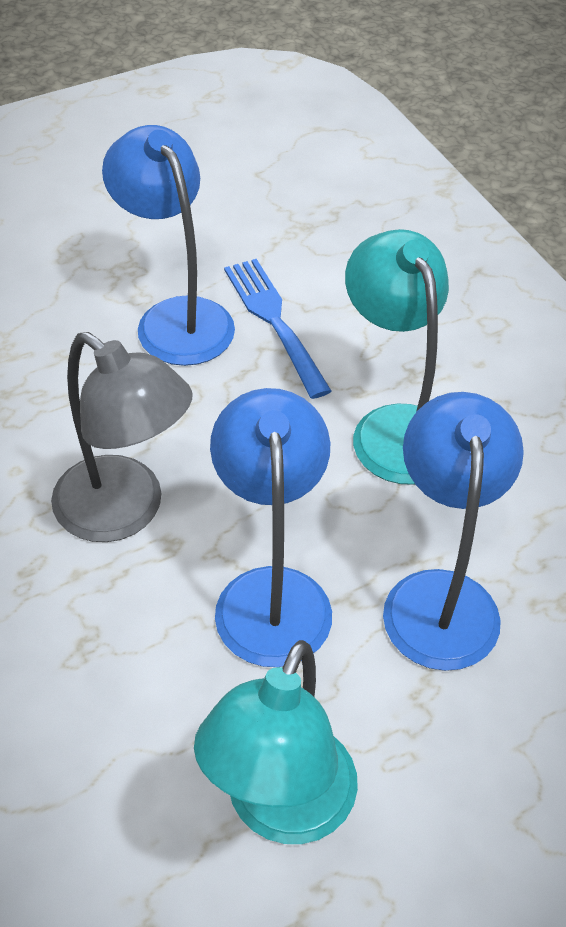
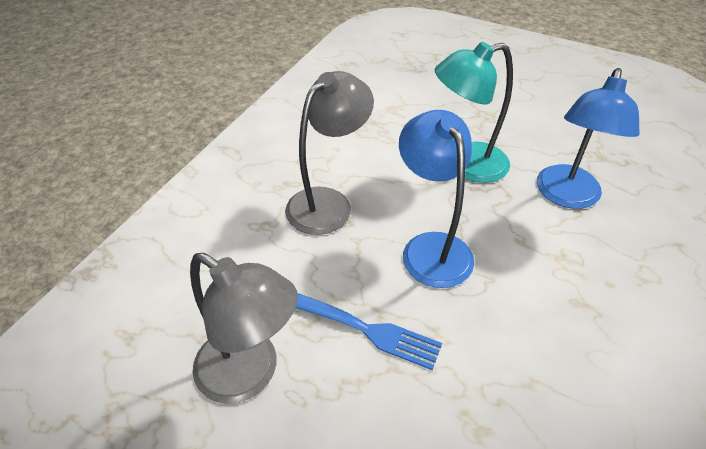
blue lamp: 3 -> 2
grey lamp: 1 -> 2
turquoise lamp: 2 -> 1

